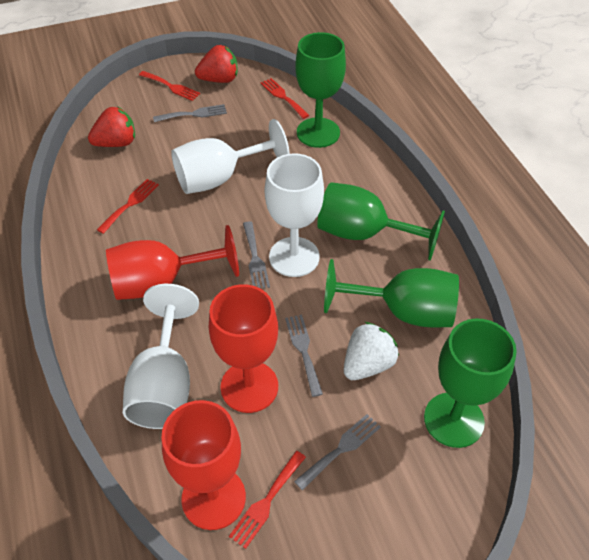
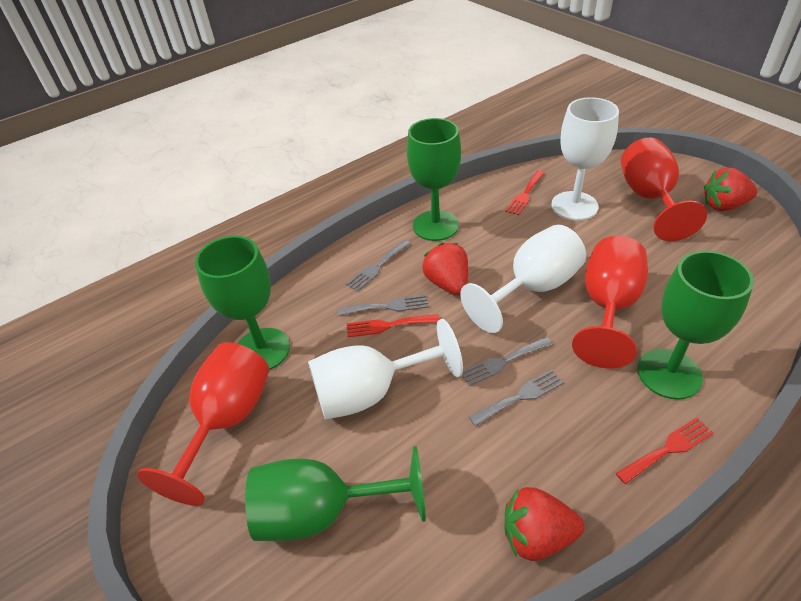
red fork: 4 -> 3
red strawberry: 2 -> 3
white strawberry: 1 -> 0

